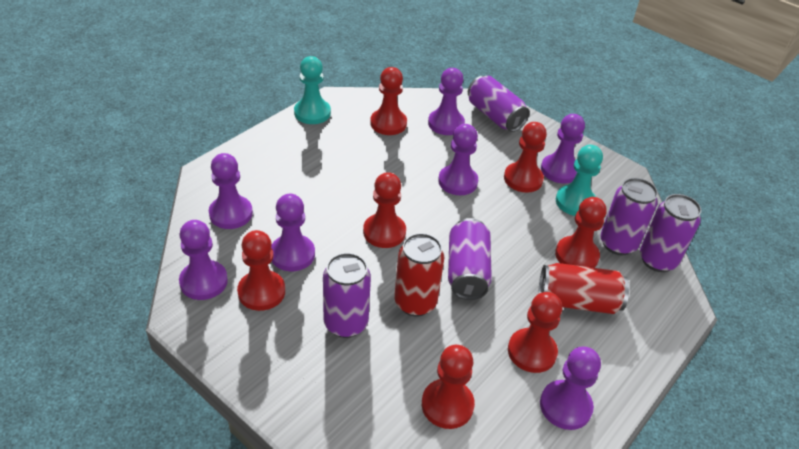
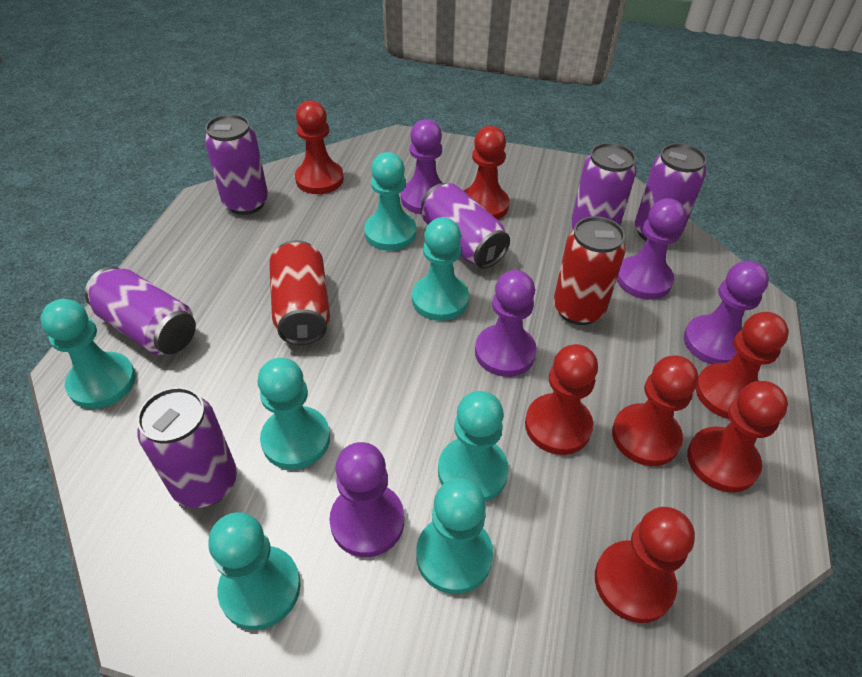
purple can: 5 -> 6
purple pawn: 7 -> 5
turquoise pawn: 2 -> 7

